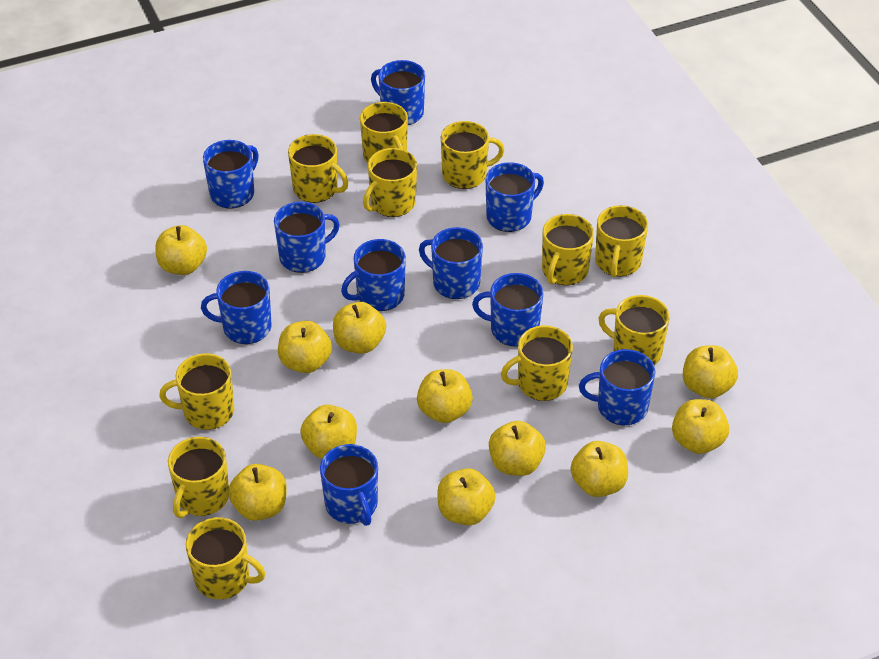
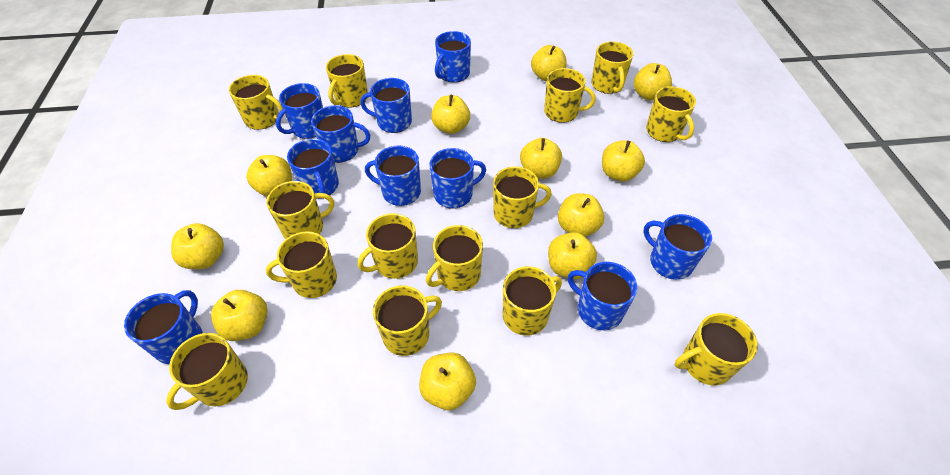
yellow mug: 11 -> 14

